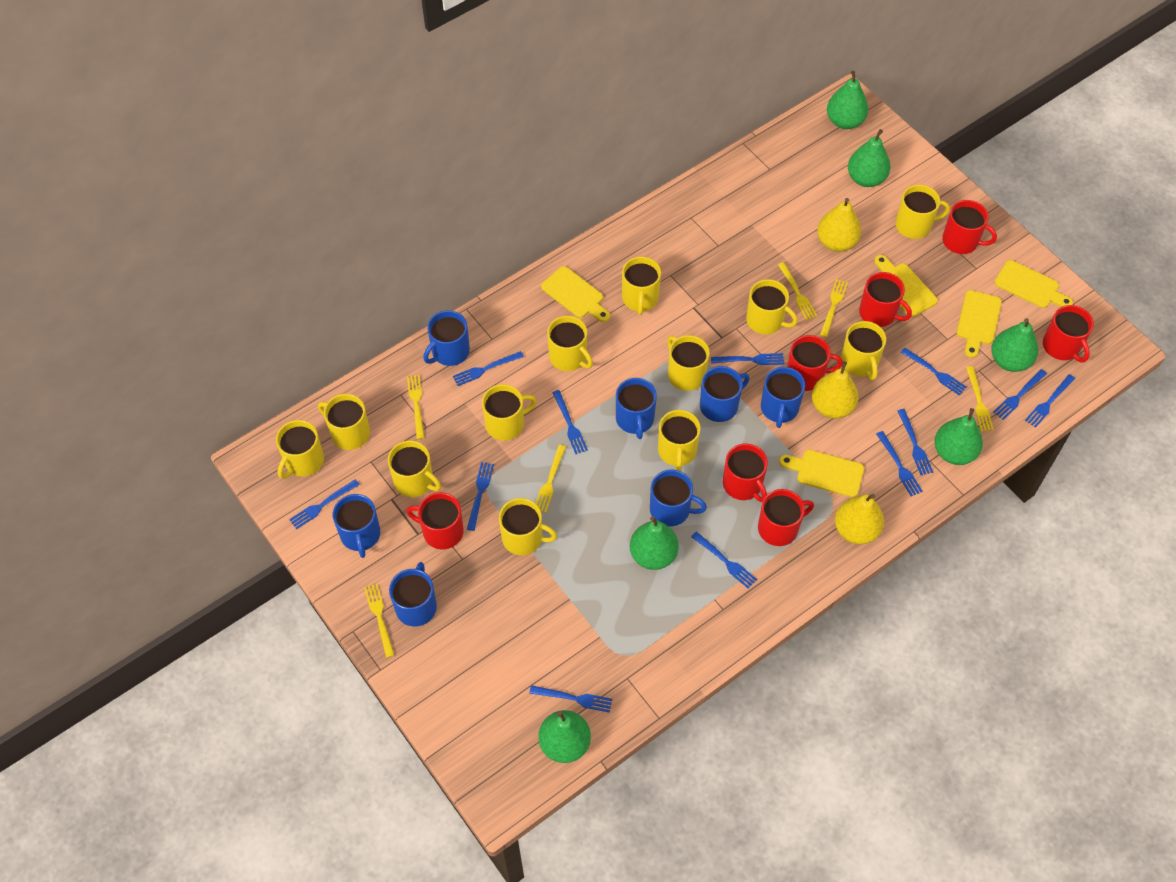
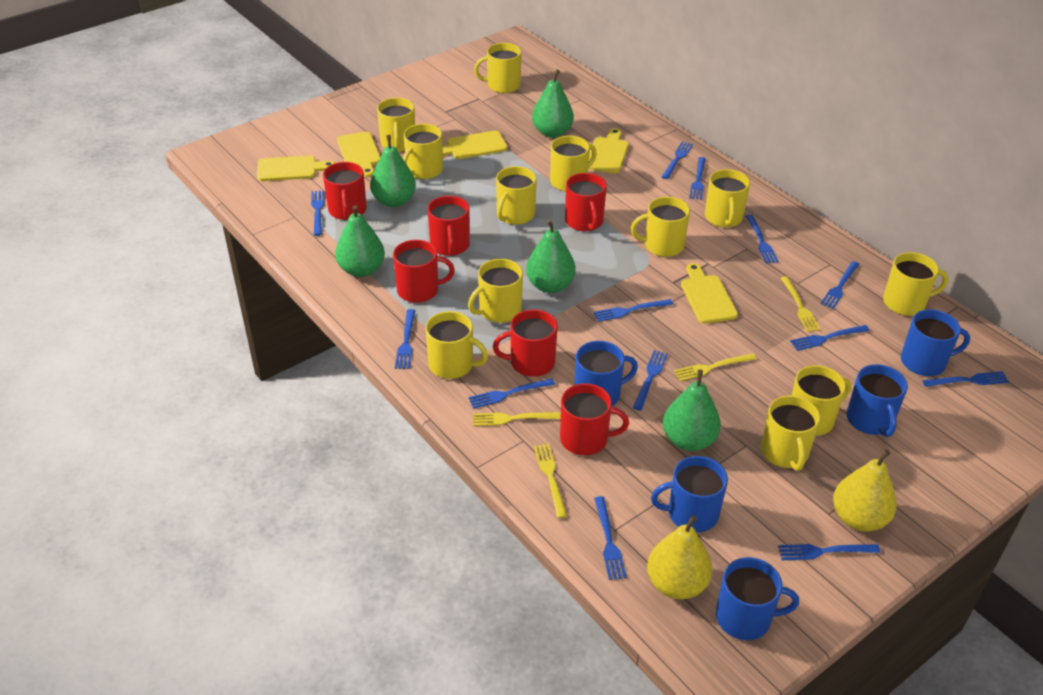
blue fork: 12 -> 13
blue mug: 7 -> 5
green pear: 6 -> 5
red mug: 7 -> 6
yellow fork: 6 -> 4
yellow pear: 3 -> 2

